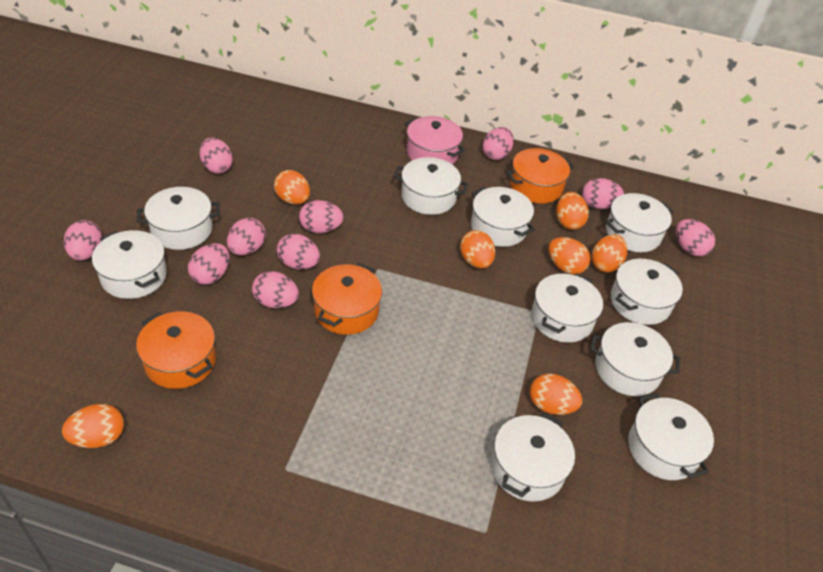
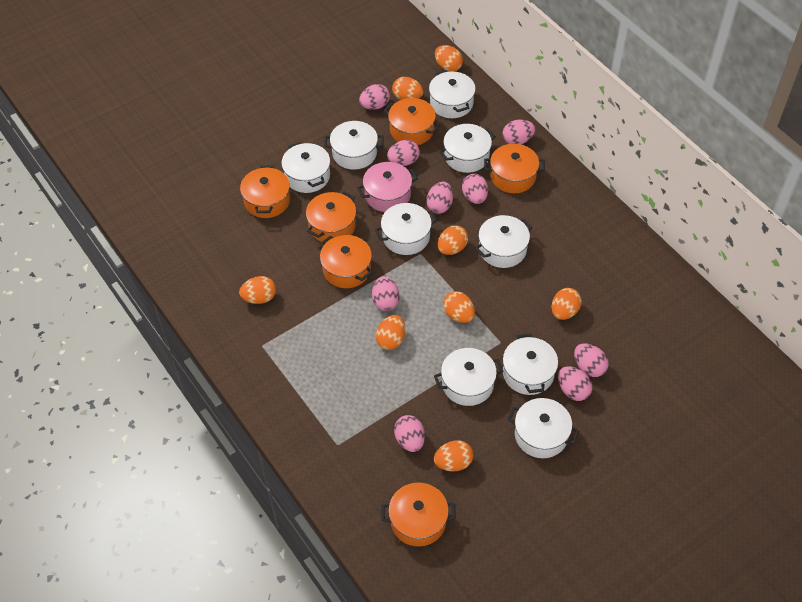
orange egg: 7 -> 8
orange pot: 3 -> 6
pink egg: 10 -> 9
white pot: 10 -> 9

